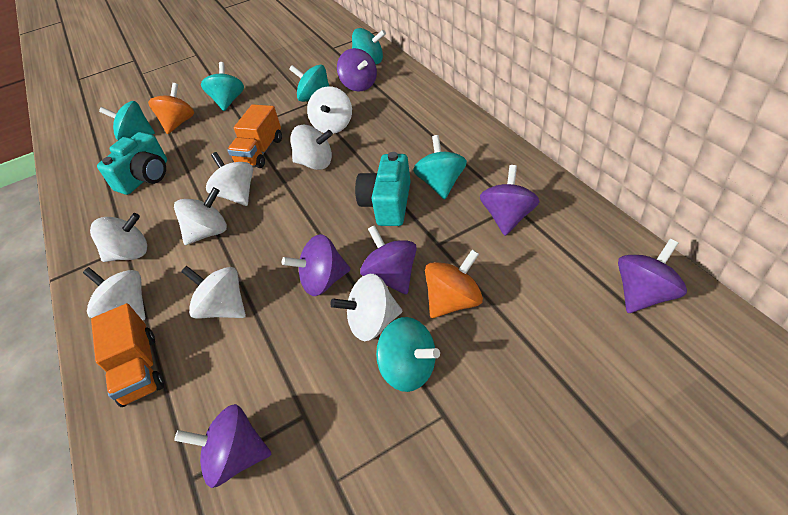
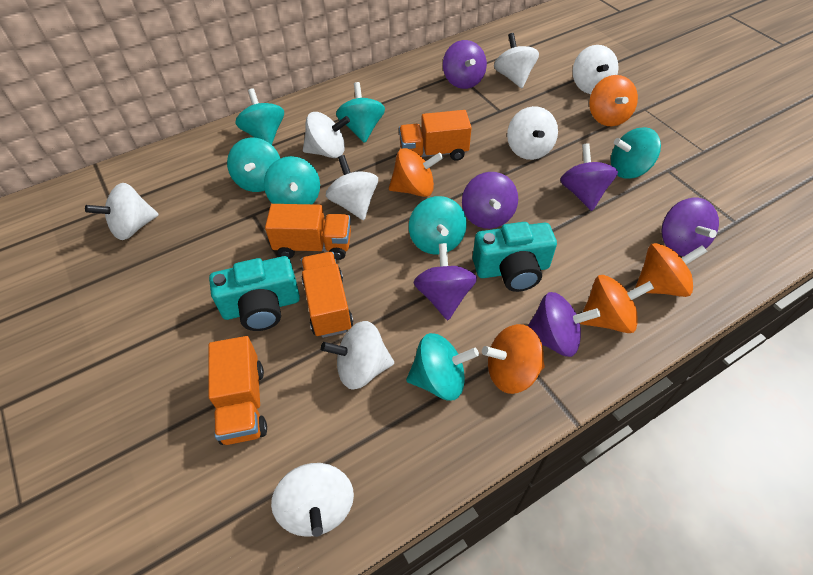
orange spinning top: 2 -> 5
orange truck: 2 -> 4
turquoise spinning top: 6 -> 7

